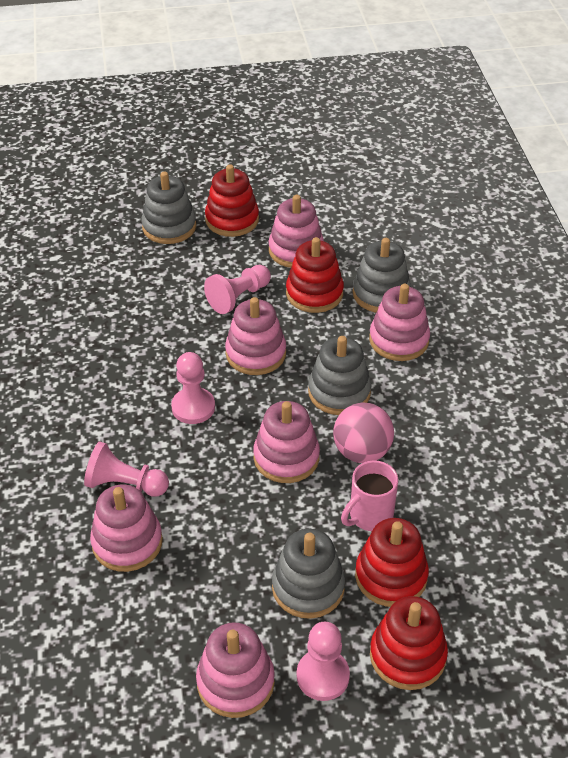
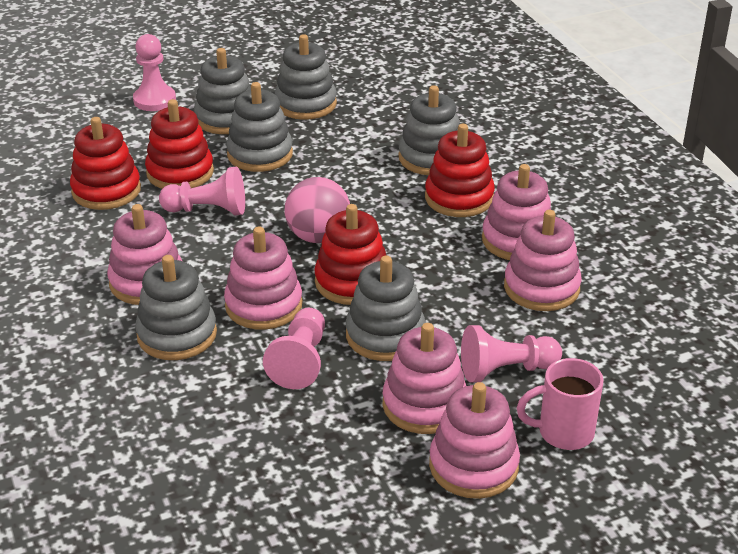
grey stacking toy: 4 -> 6

